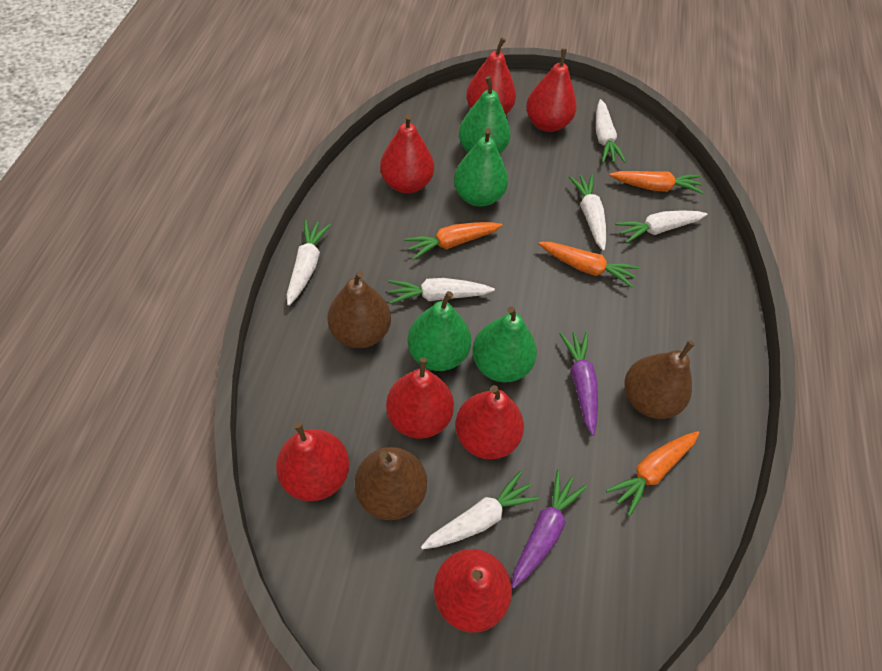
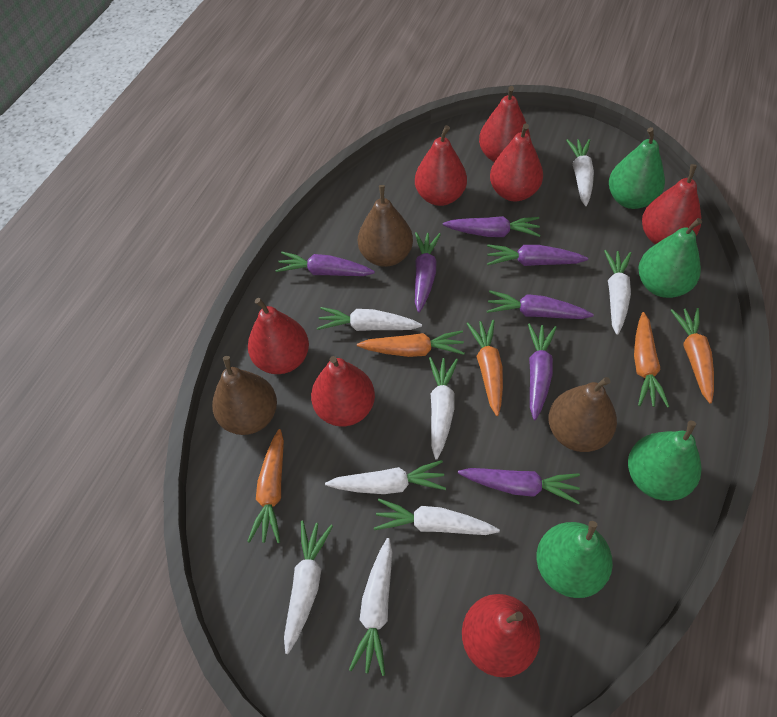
orange carrot: 4 -> 5
purple carrot: 2 -> 7
white carrot: 6 -> 8

